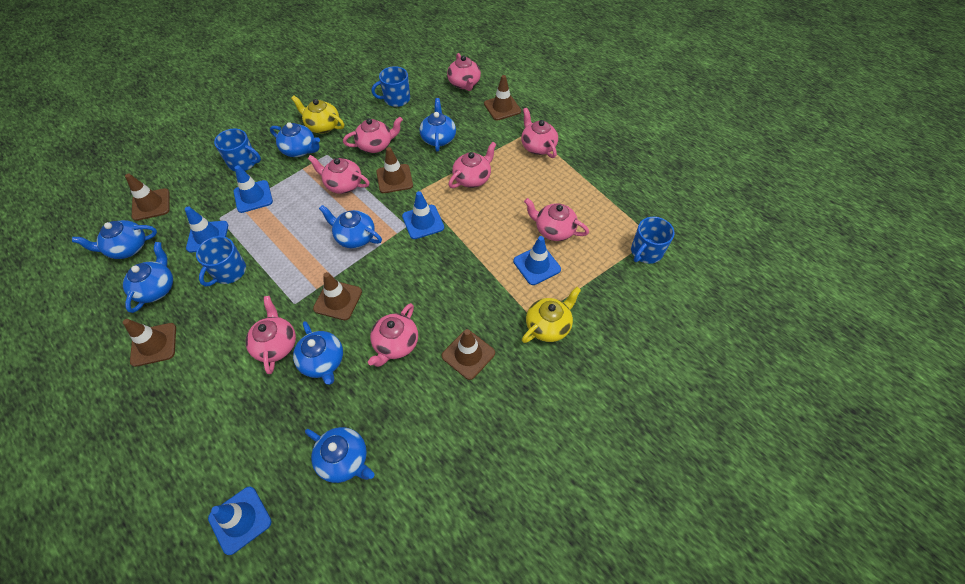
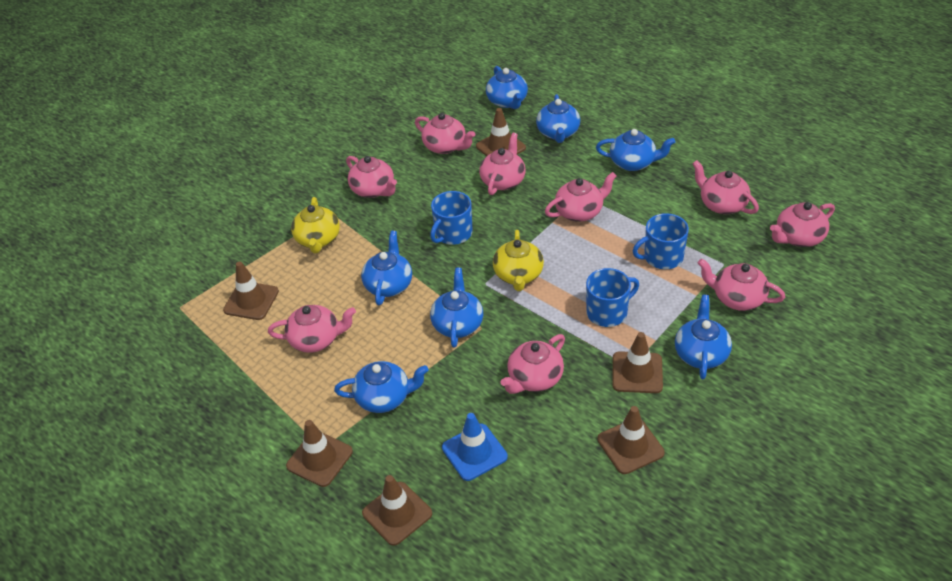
blue mug: 4 -> 3
blue traffic cone: 5 -> 1
pink teapot: 8 -> 9

